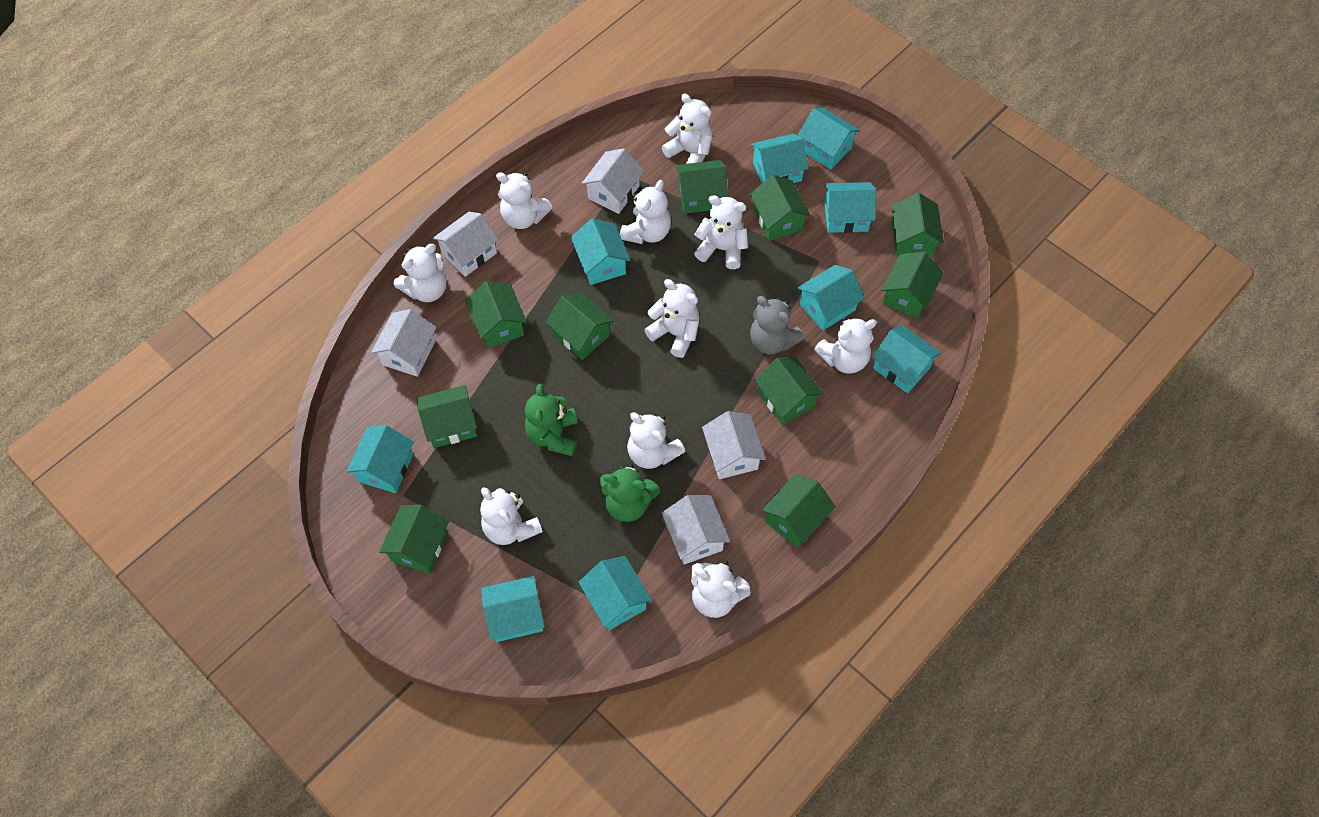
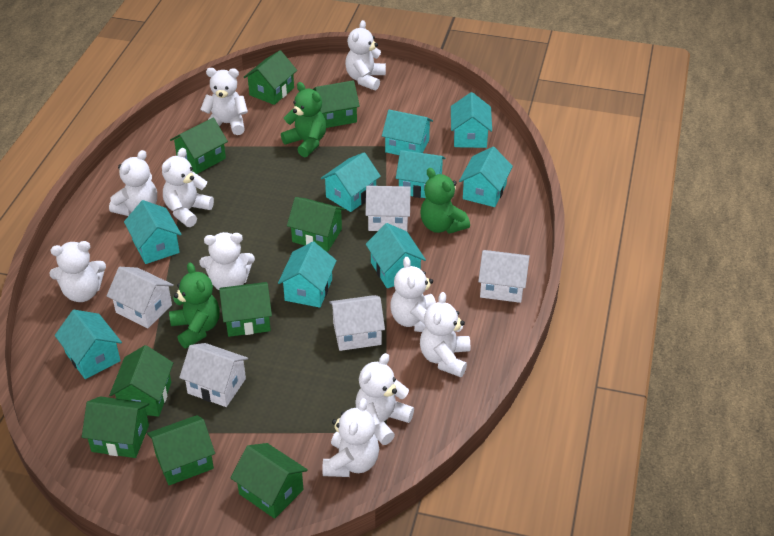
green house: 10 -> 9
green teddy bear: 2 -> 3
grey teddy bear: 1 -> 0

